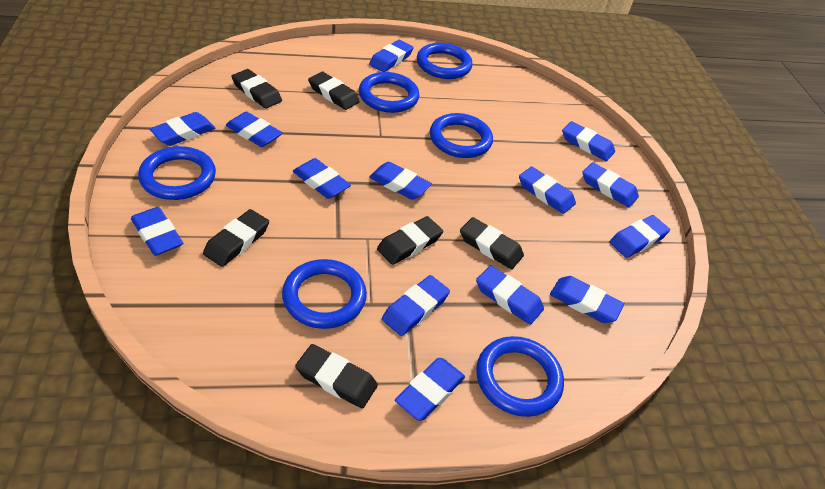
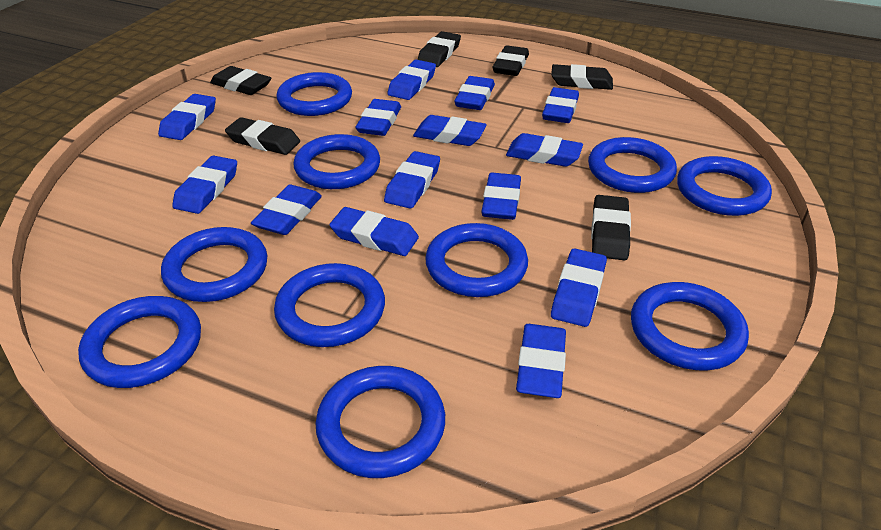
blue ring: 6 -> 10

